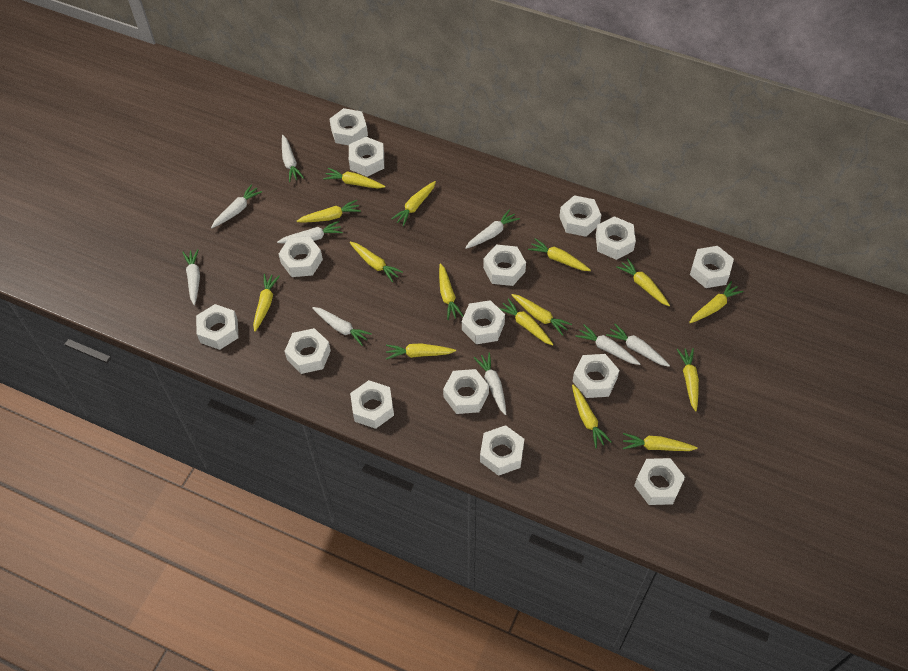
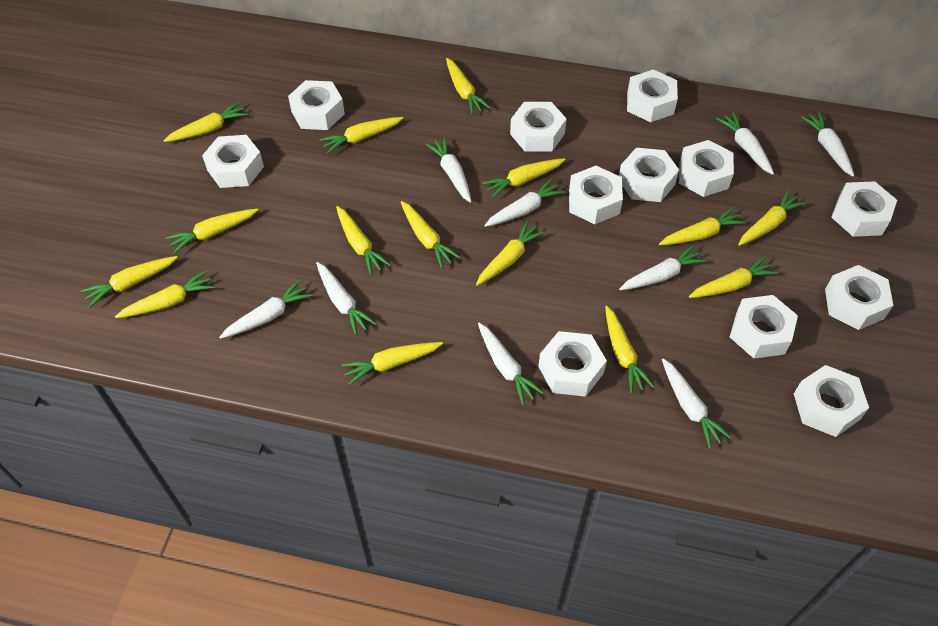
white nut: 15 -> 12

